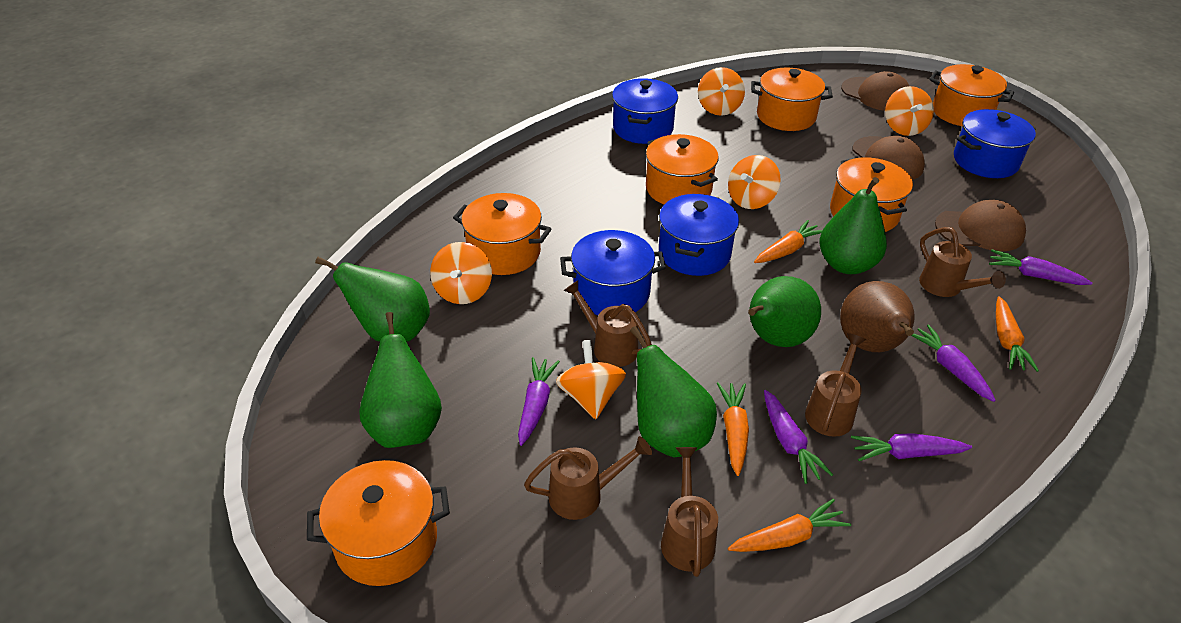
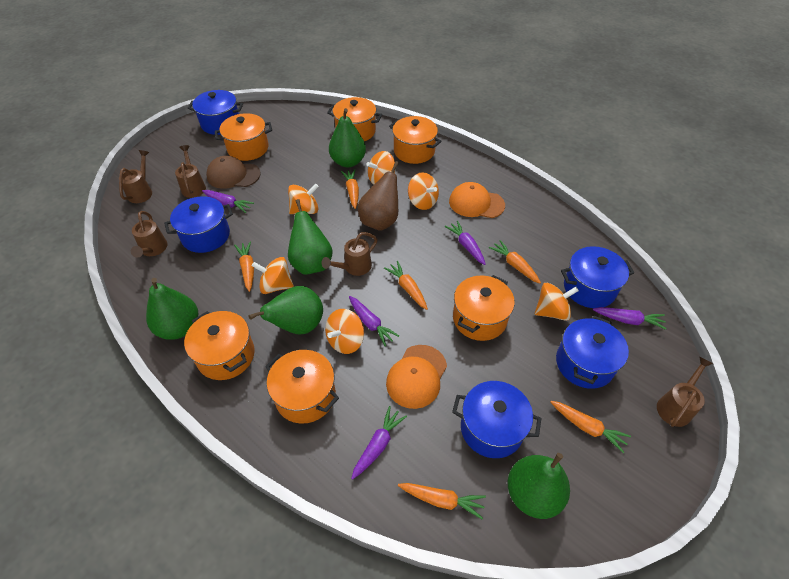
blue pot: 4 -> 5
brown cap: 3 -> 1
orange cap: 0 -> 2
orange carrot: 4 -> 6
orange spinning top: 5 -> 6

